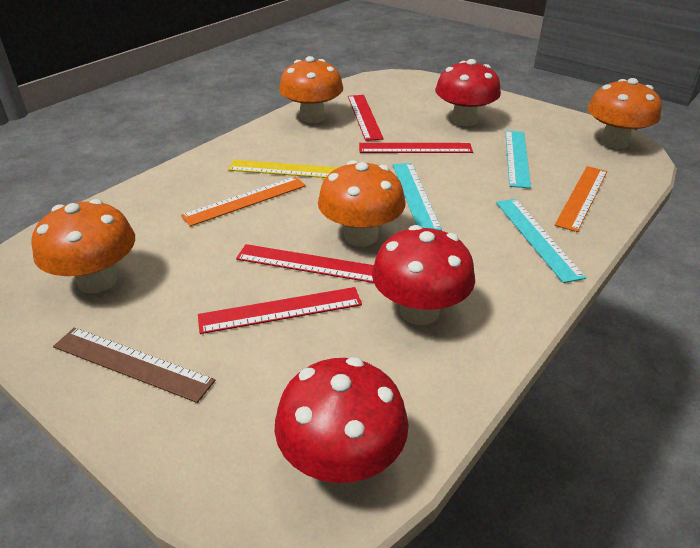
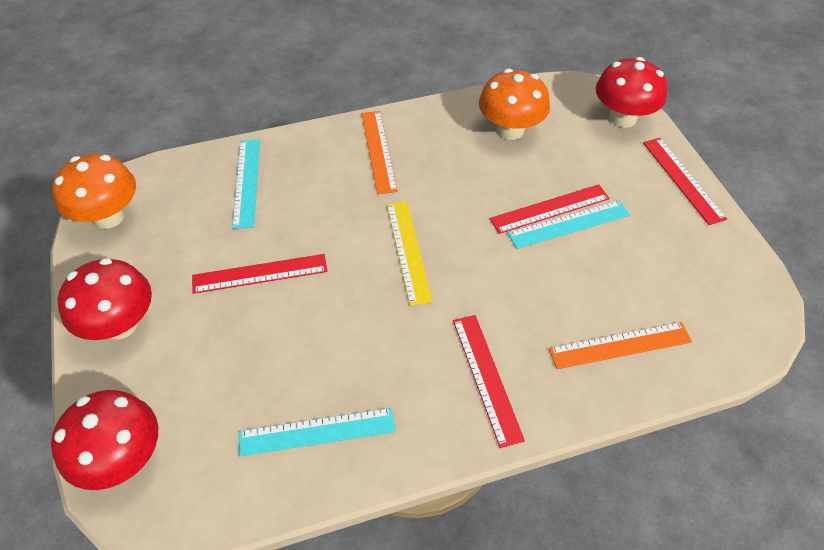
brown ruler: 1 -> 0
orange mushroom: 4 -> 2

